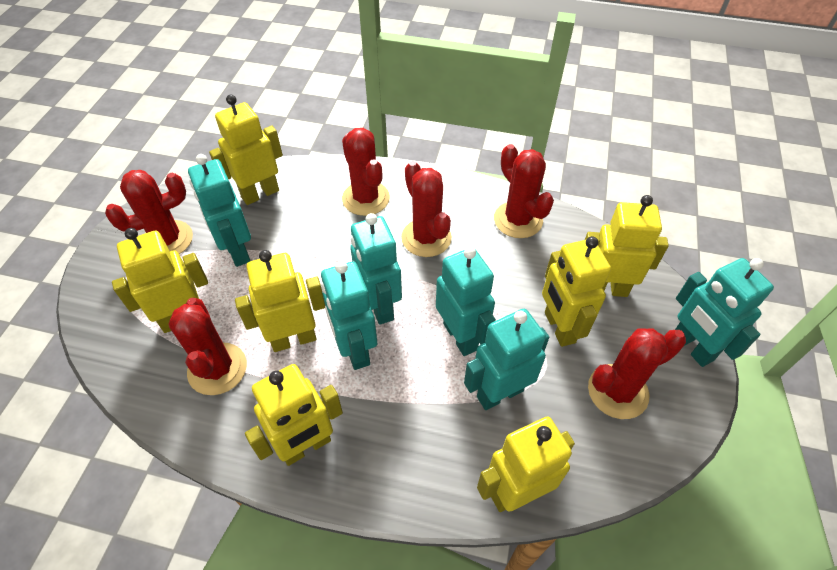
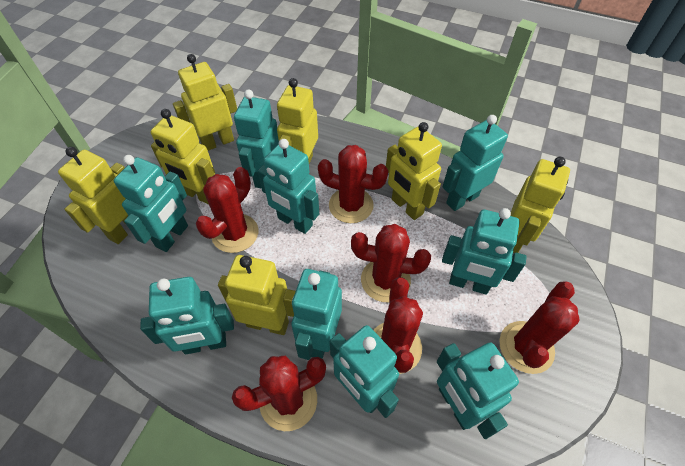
turquoise robot: 6 -> 9

